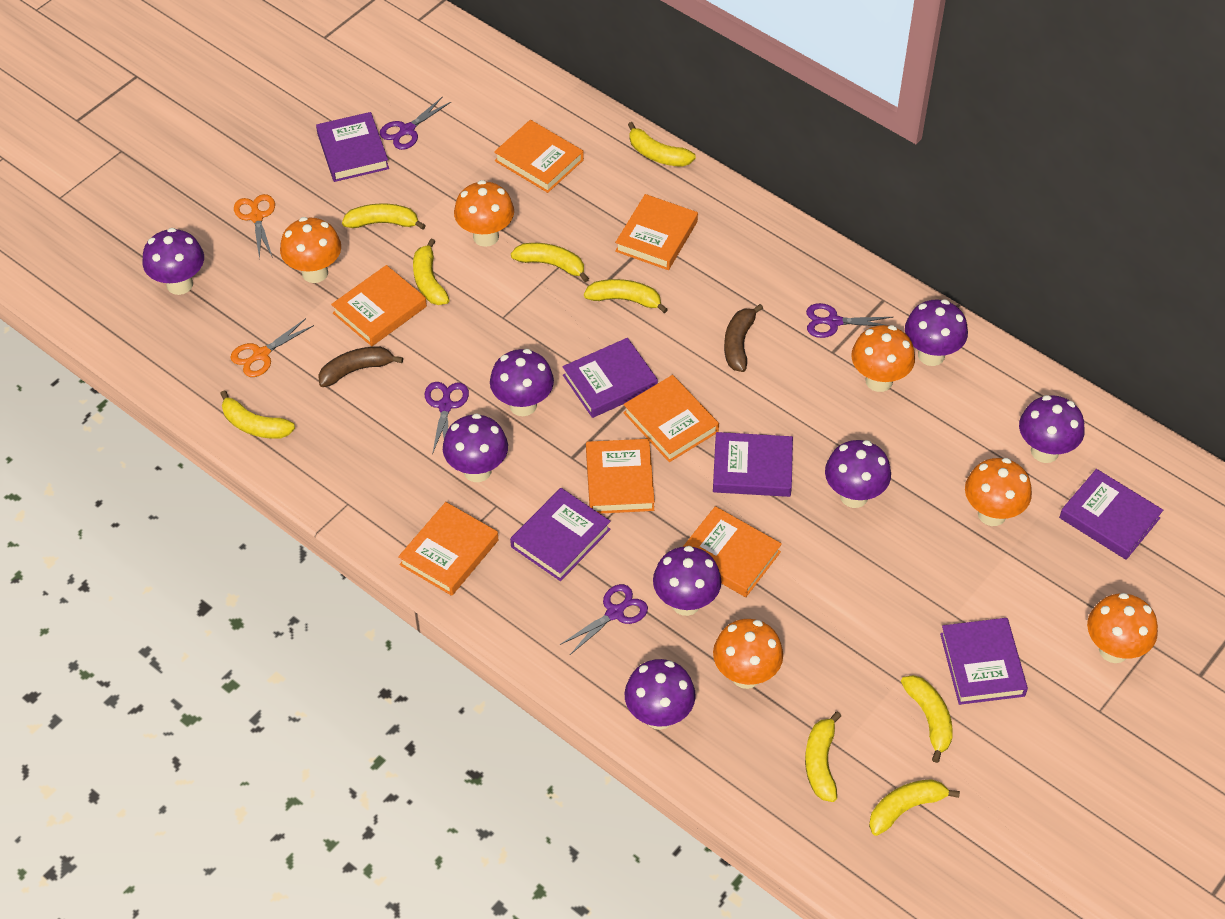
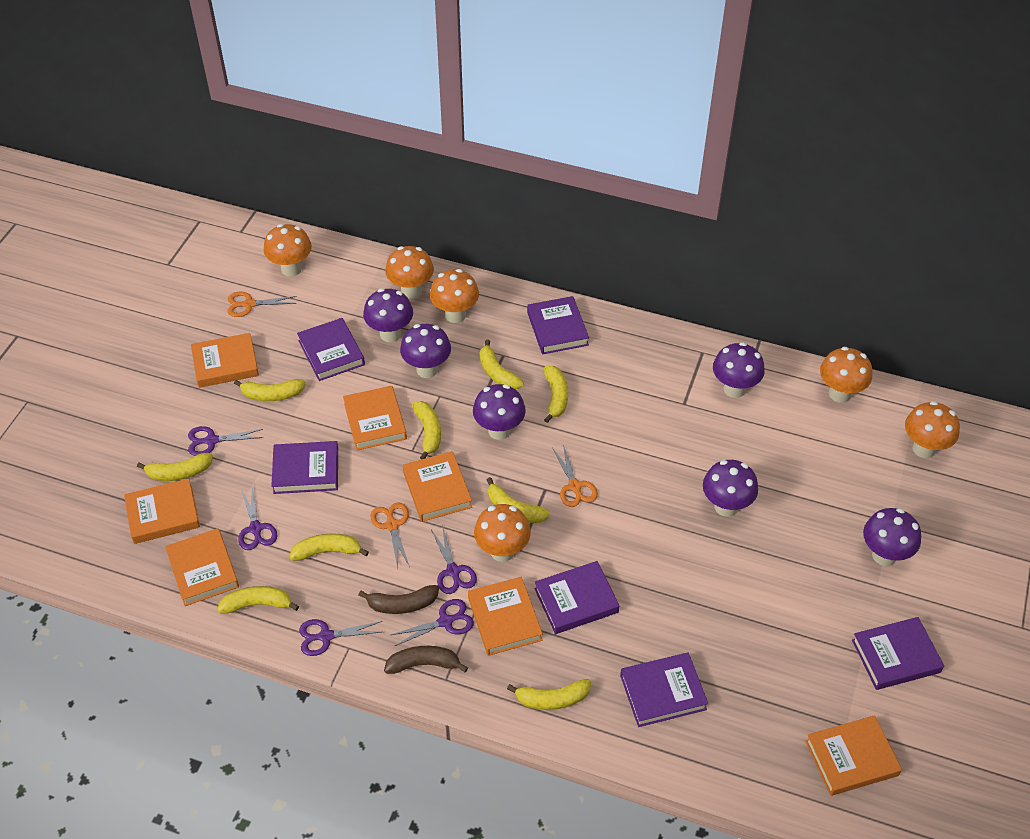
orange scissors: 2 -> 3
purple mushroom: 8 -> 6
purple scissors: 4 -> 5

